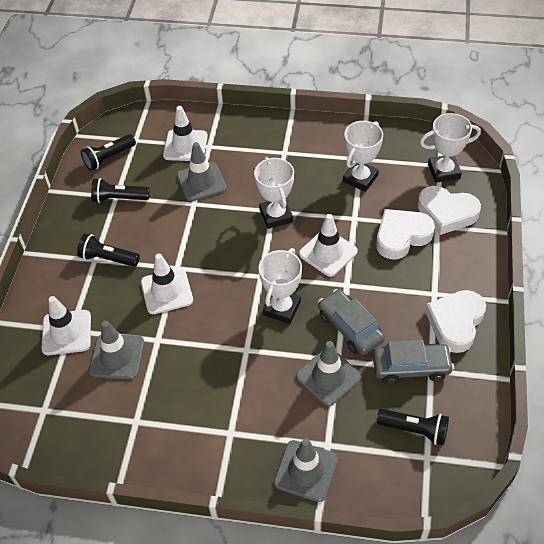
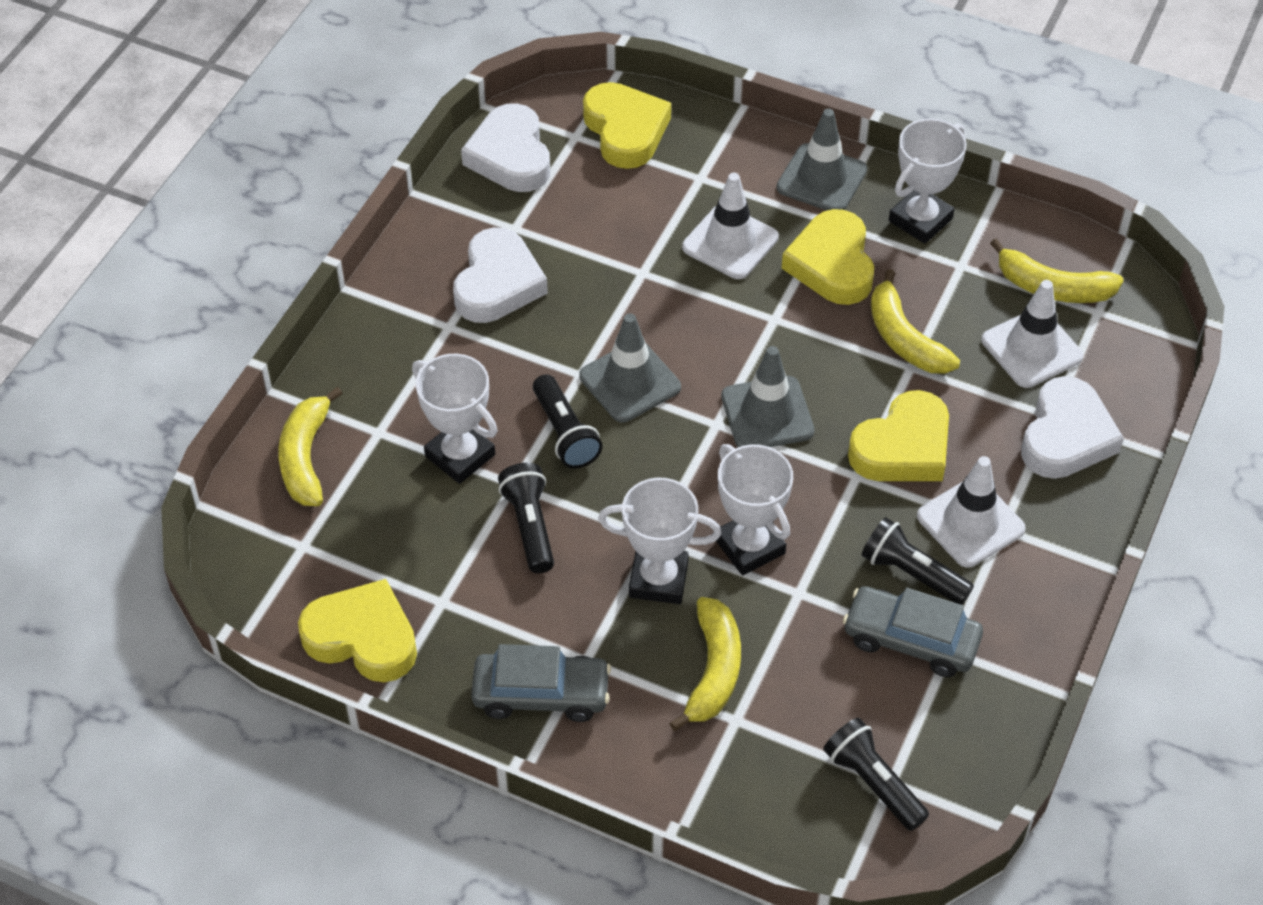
grey traffic cone: 4 -> 3
white traffic cone: 4 -> 3
yellow banana: 0 -> 4
yellow heart: 0 -> 4

